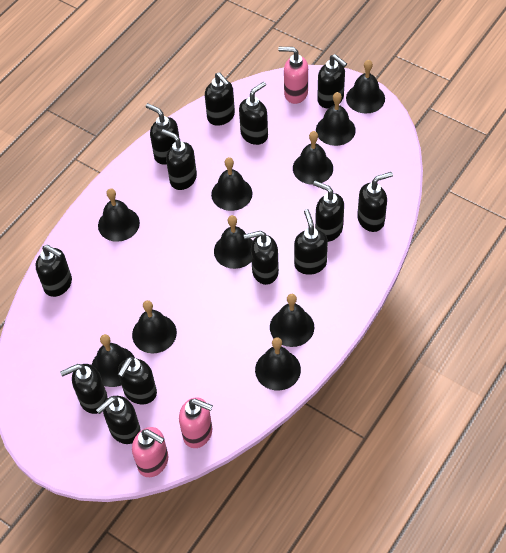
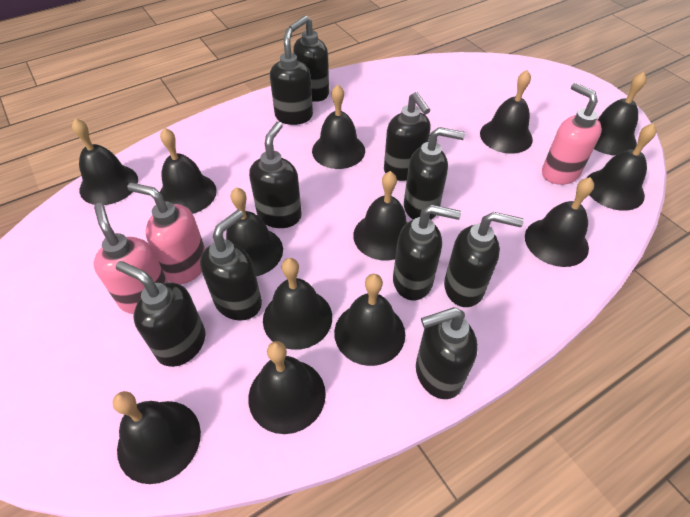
black bell: 10 -> 13
black soap dispenser: 13 -> 10

